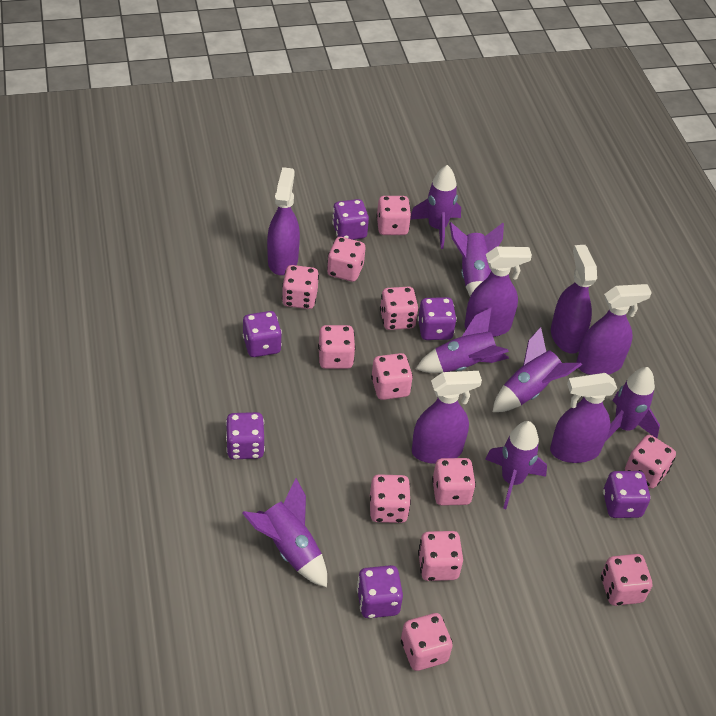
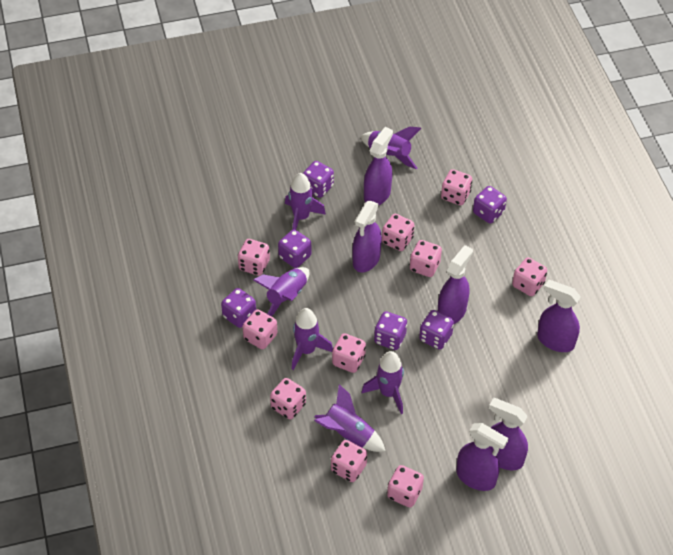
pink dice: 12 -> 10
purple rocket: 7 -> 6

